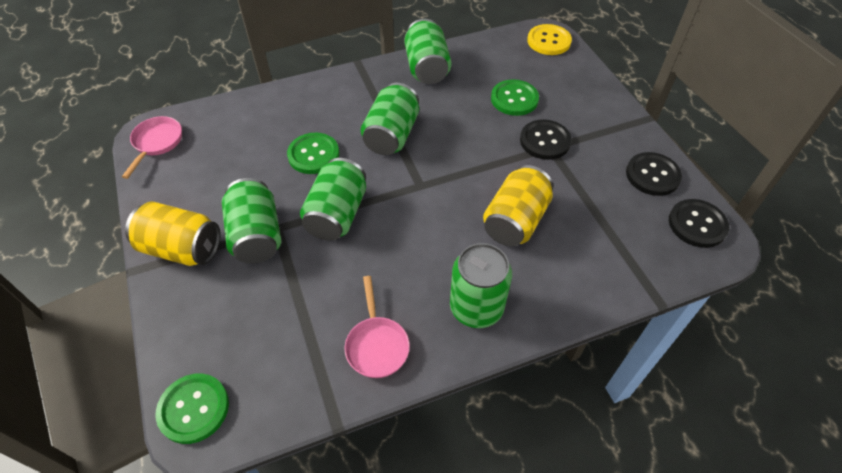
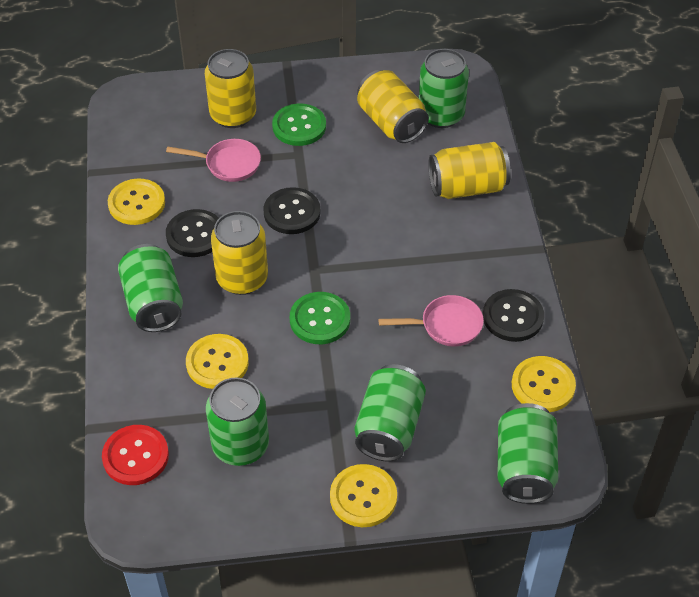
green button: 3 -> 2
red button: 0 -> 1
yellow button: 1 -> 4
yellow can: 2 -> 4

